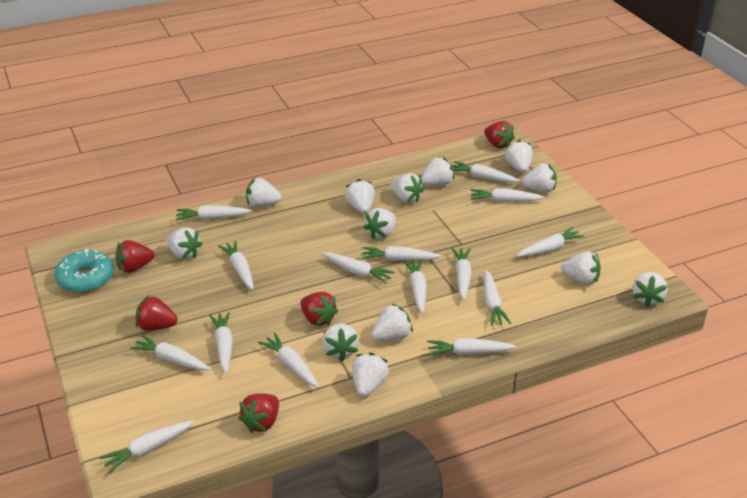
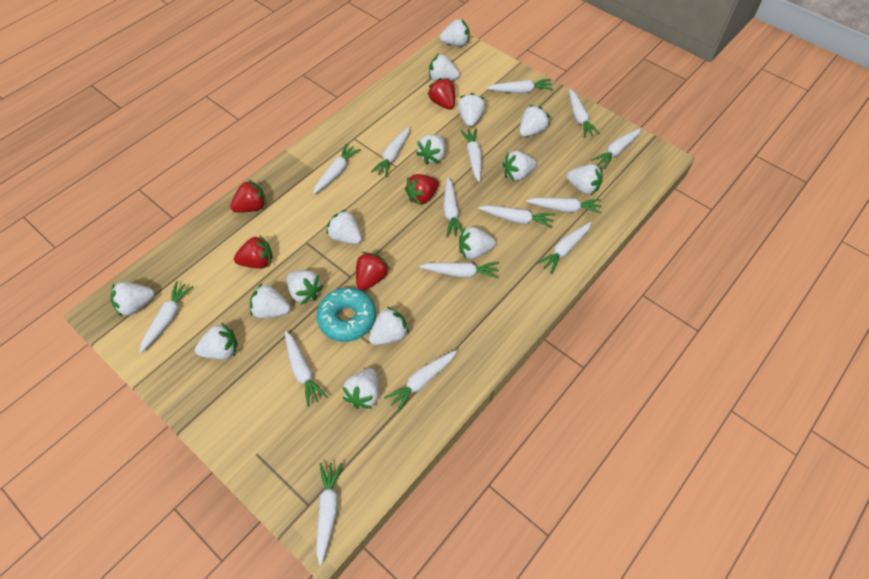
white strawberry: 13 -> 15

